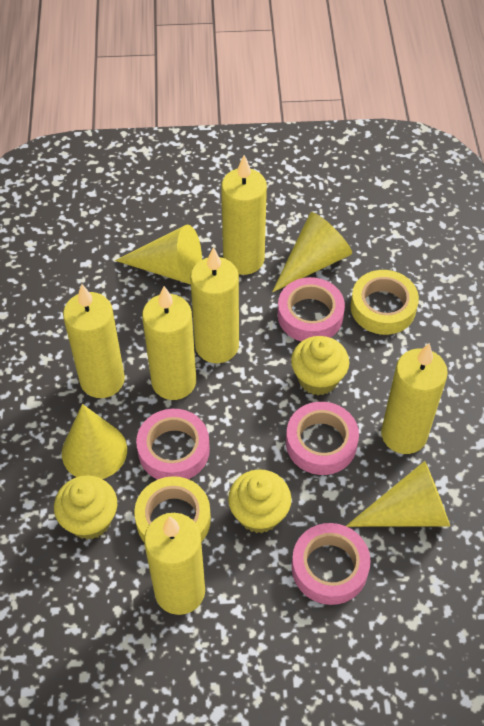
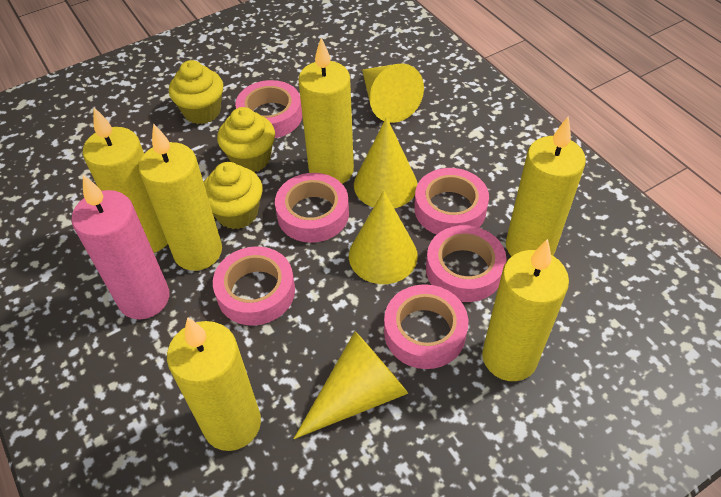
pink candle: 0 -> 1
pink tape: 4 -> 6
yellow tape: 2 -> 0

